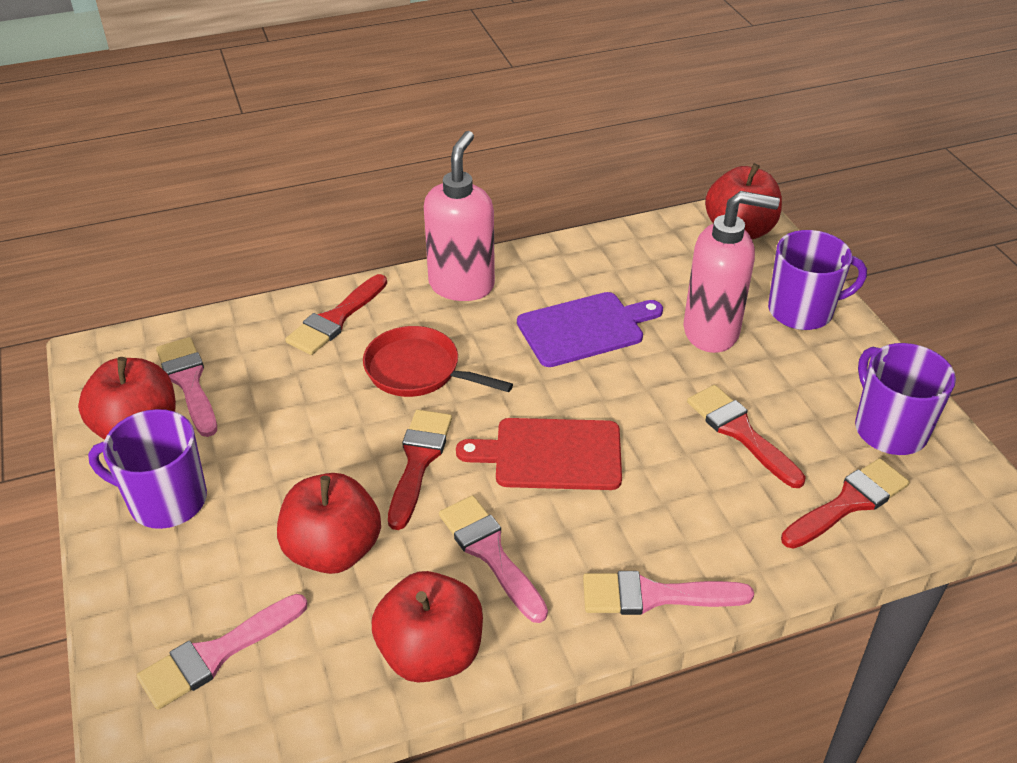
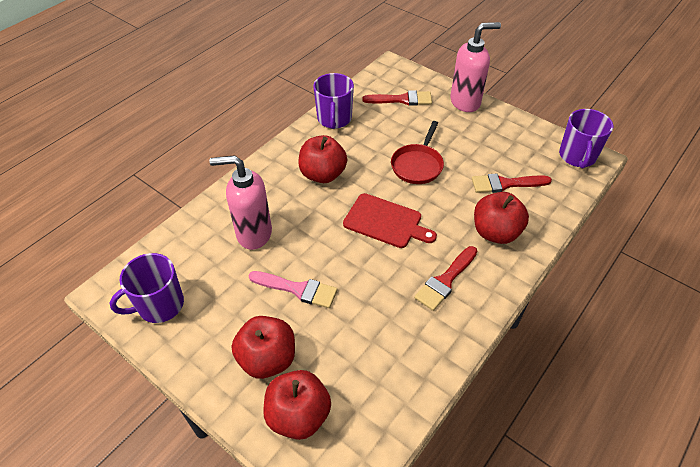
pink brush: 4 -> 1
purple cutting board: 1 -> 0
red brush: 4 -> 3

